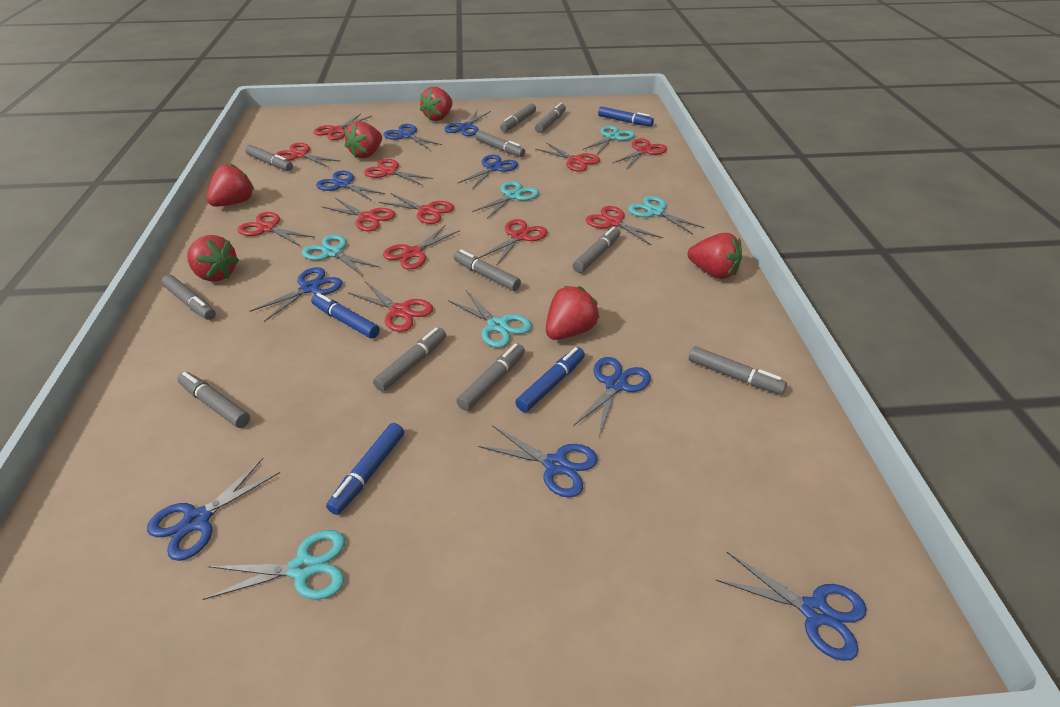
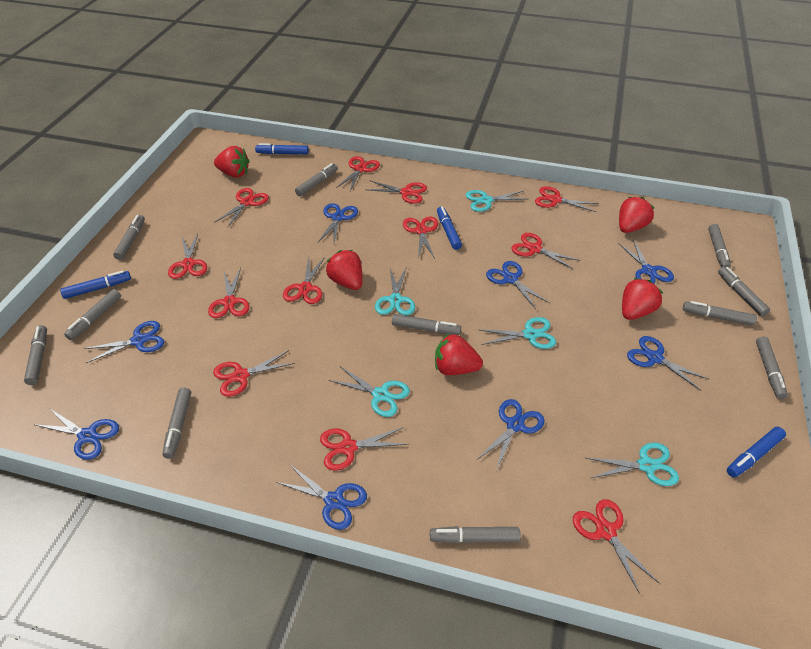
blue scissors: 9 -> 8
red strawberry: 6 -> 5
turquoise scissors: 6 -> 5

